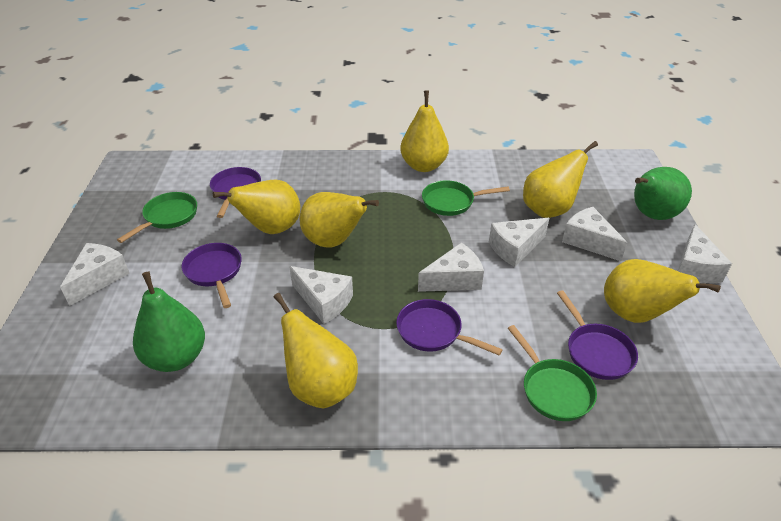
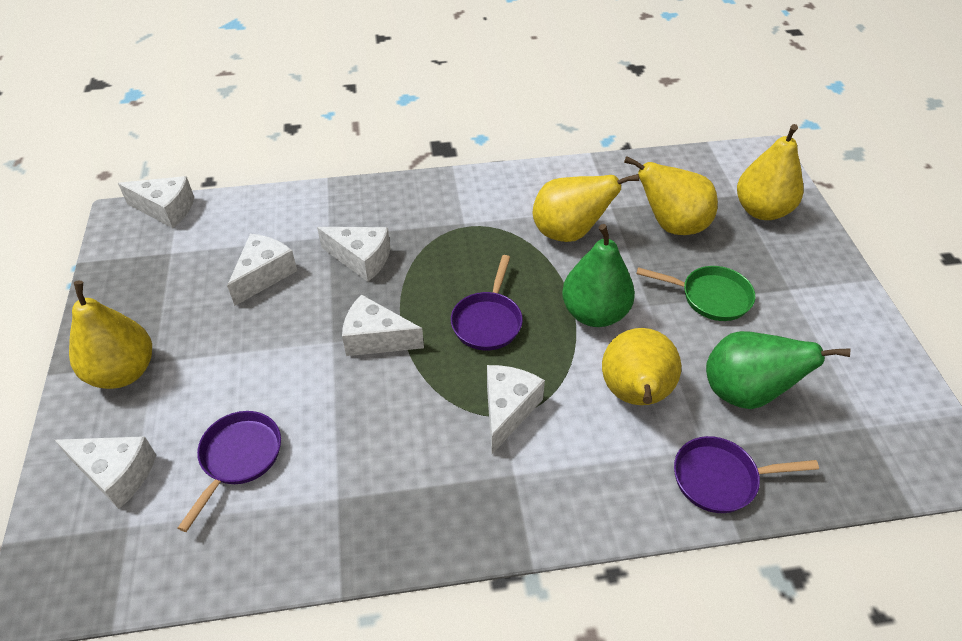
green pan: 3 -> 1
purple pan: 4 -> 3
yellow pear: 6 -> 5

